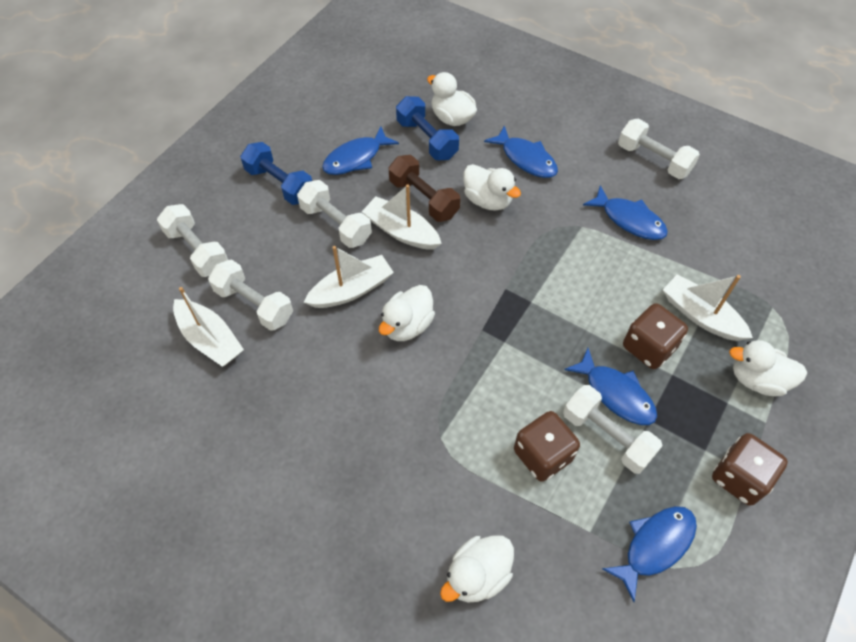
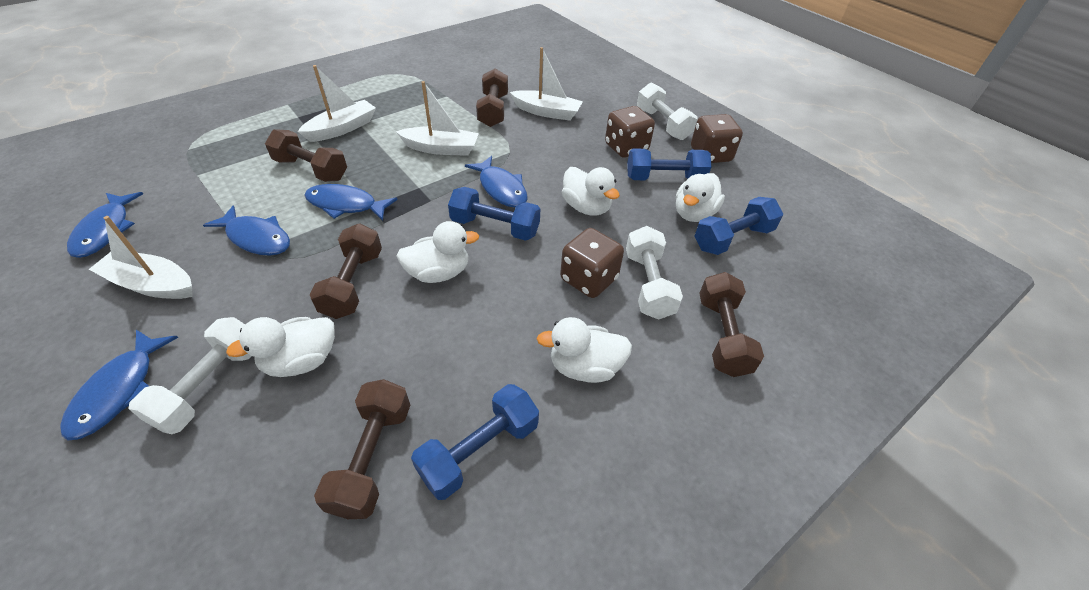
blue dumbbell: 2 -> 4
brown dumbbell: 1 -> 5
white dumbbell: 5 -> 3

